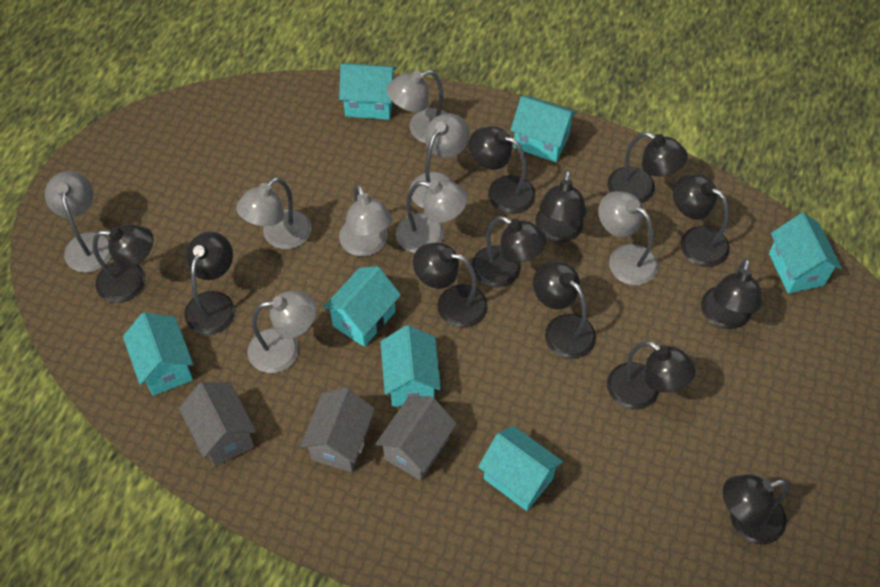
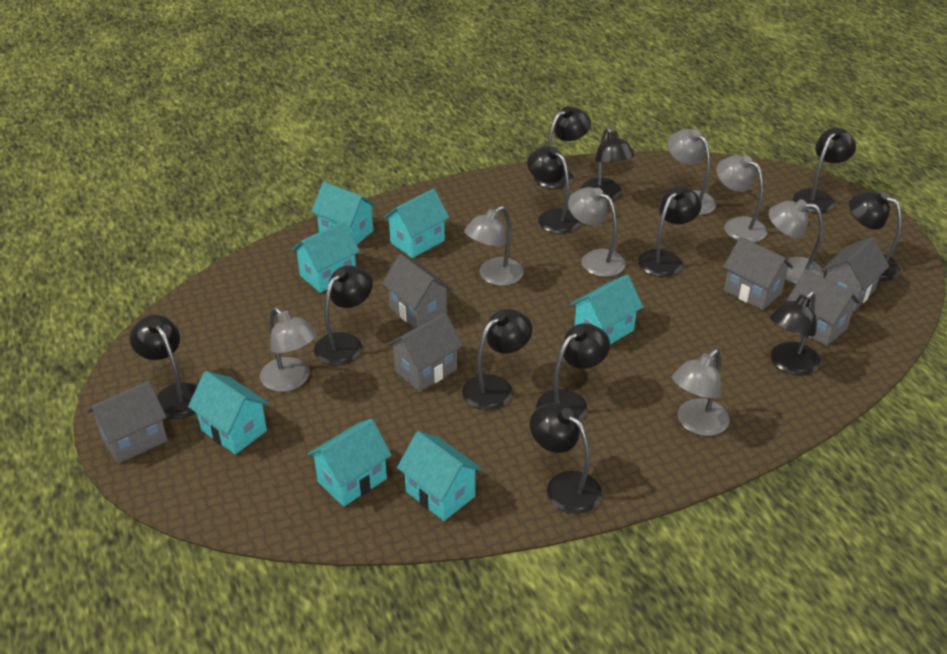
grey house: 3 -> 6
grey lamp: 8 -> 7

